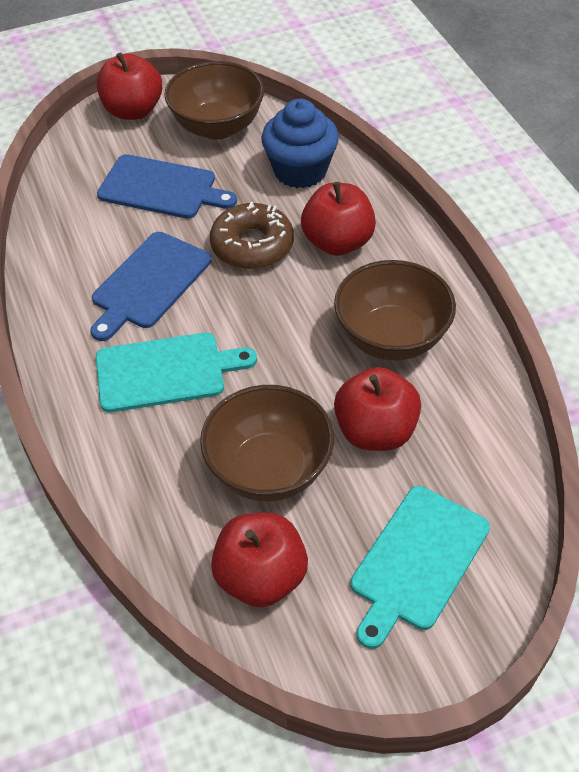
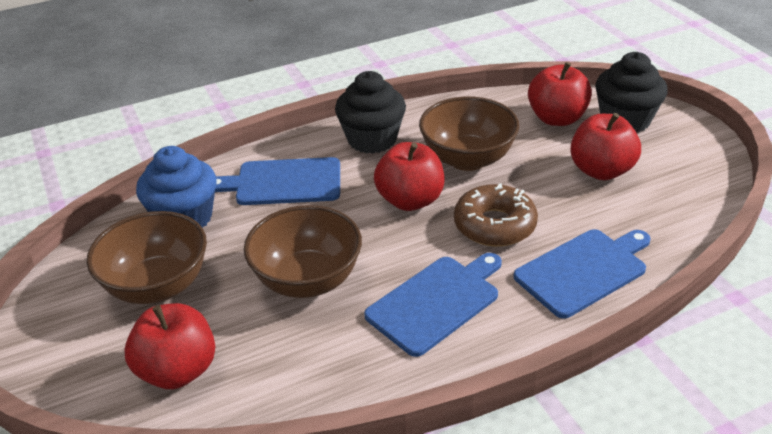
black cupcake: 0 -> 2
blue cutting board: 2 -> 3
turquoise cutting board: 2 -> 0

